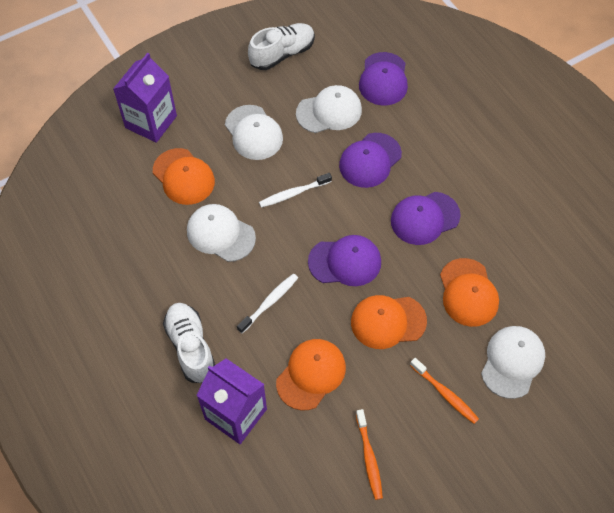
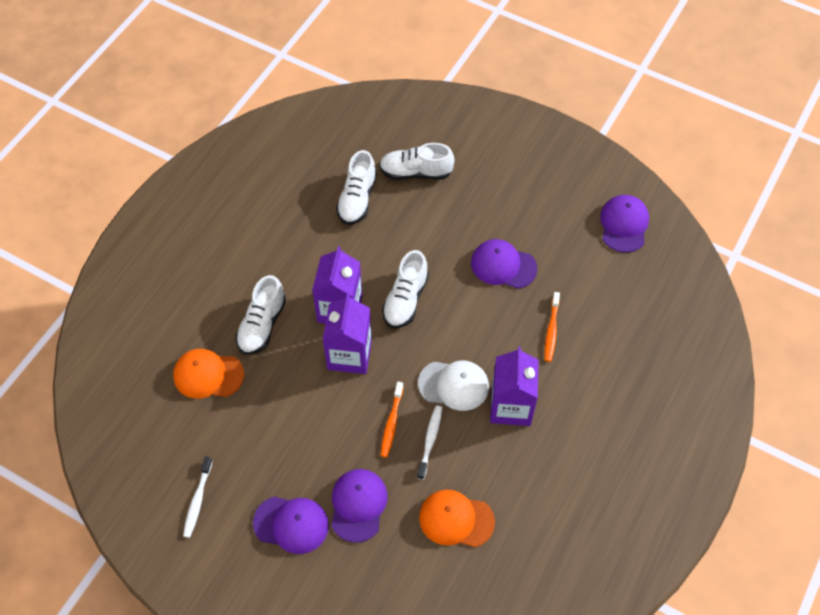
orange cap: 4 -> 2
purple carton: 2 -> 3
white cap: 4 -> 1
white shoe: 2 -> 4

